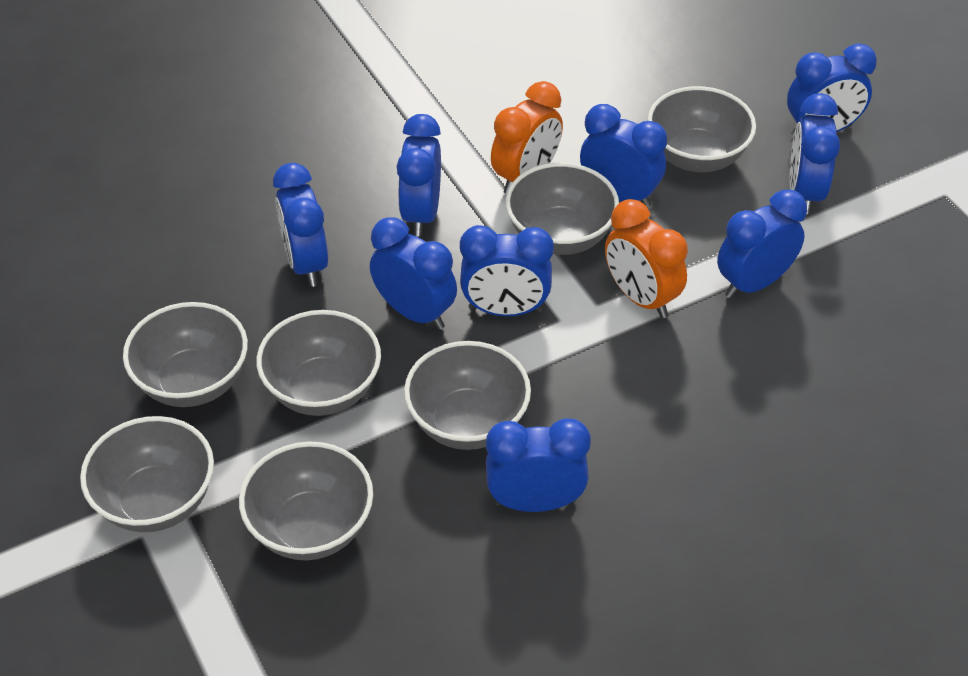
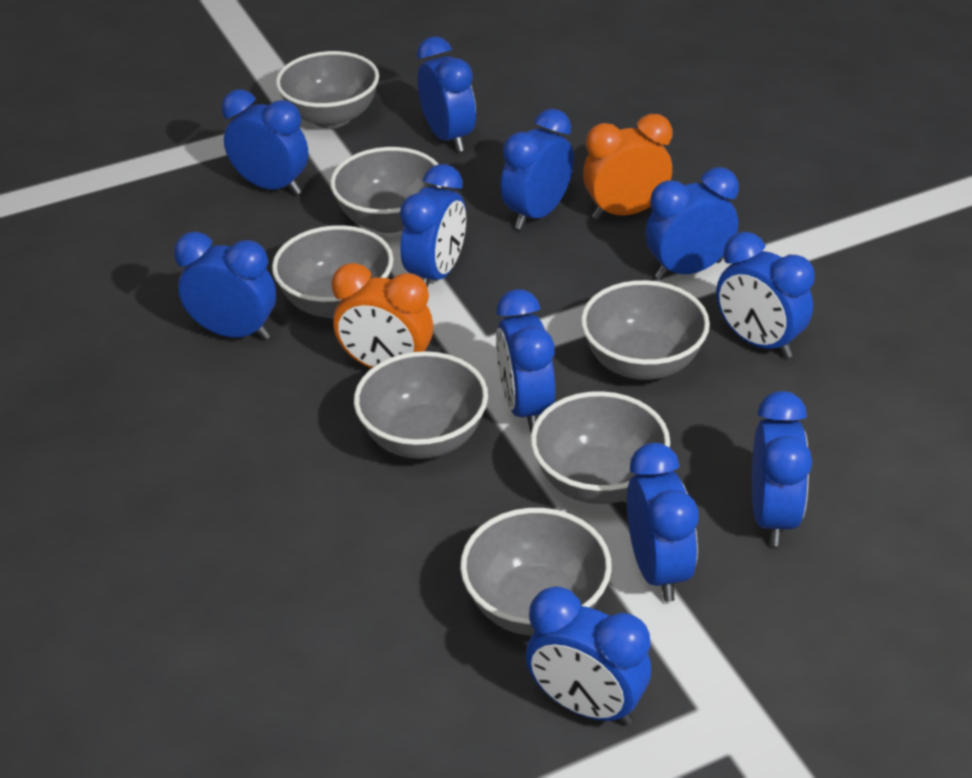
blue clock: 9 -> 11

